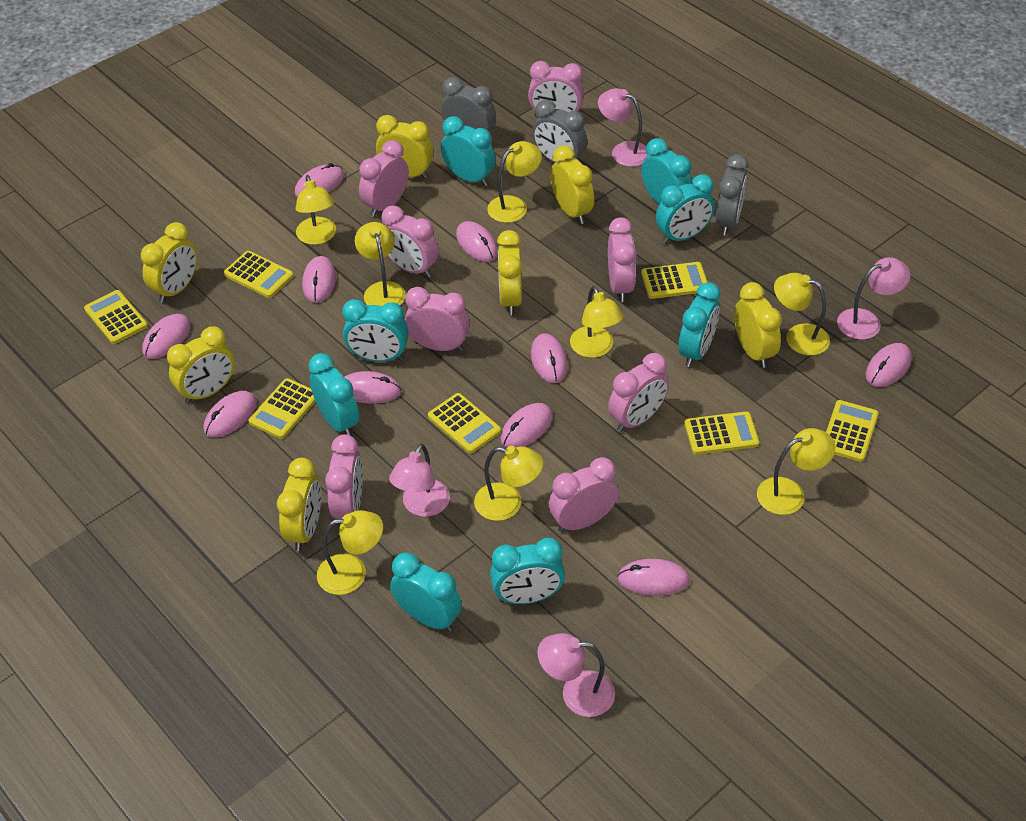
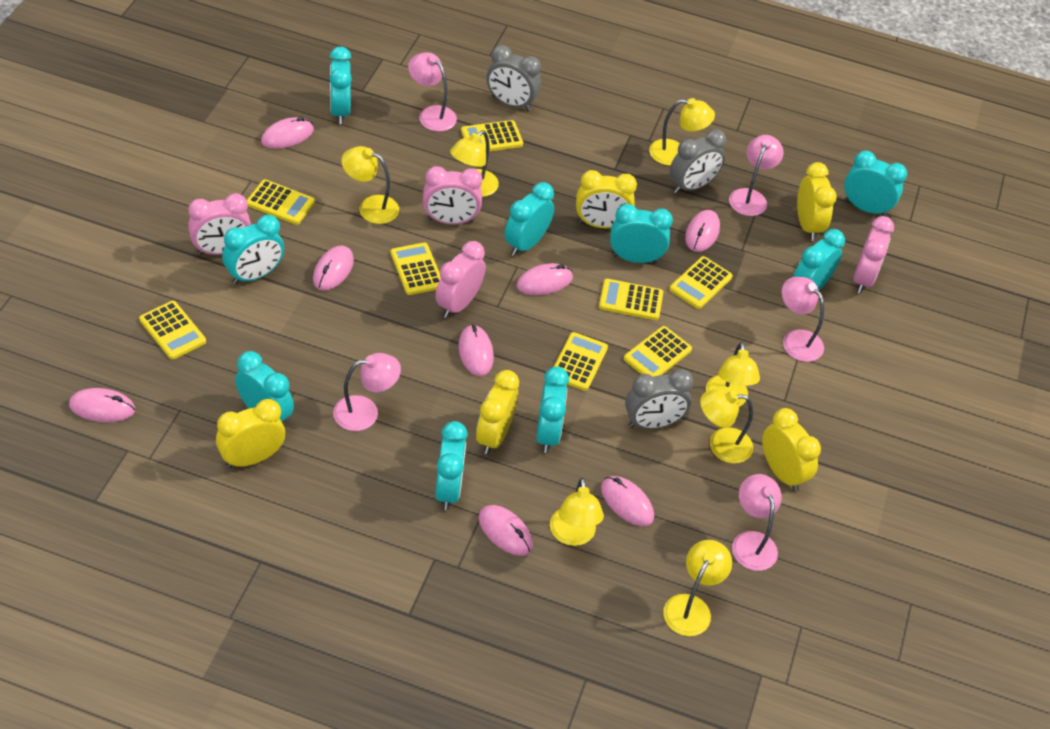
pink clock: 8 -> 4
pink lamp: 4 -> 5
pink mouse: 10 -> 8
turquoise clock: 8 -> 9
yellow calculator: 7 -> 8
yellow clock: 7 -> 5
yellow lamp: 8 -> 7

